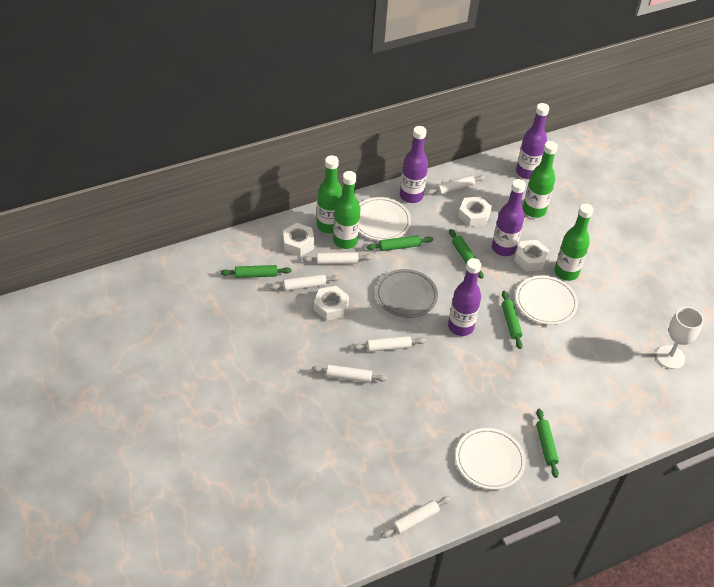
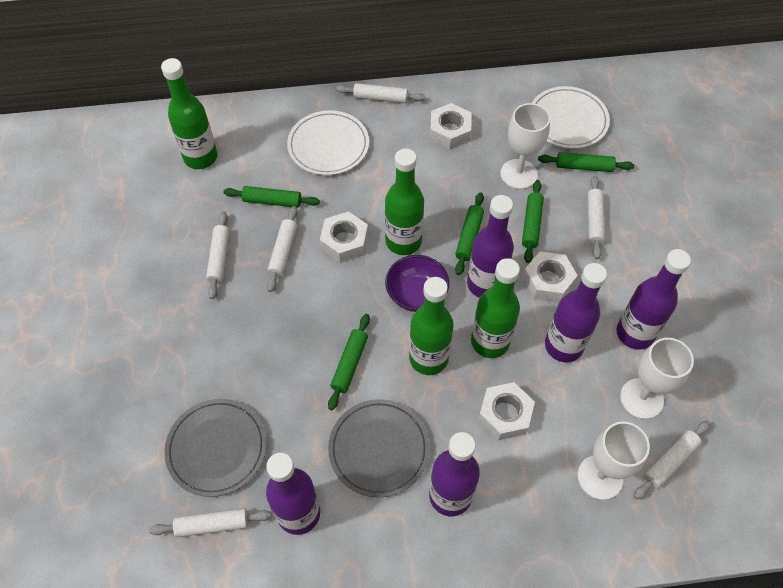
grey plate: 1 -> 2
purple bottle: 4 -> 5
purple bowl: 0 -> 1
white goblet: 1 -> 3
white plate: 3 -> 2

